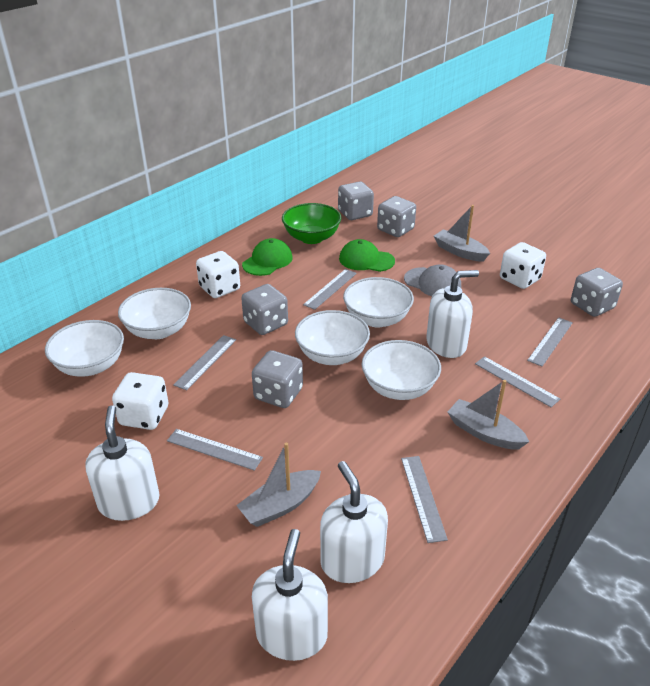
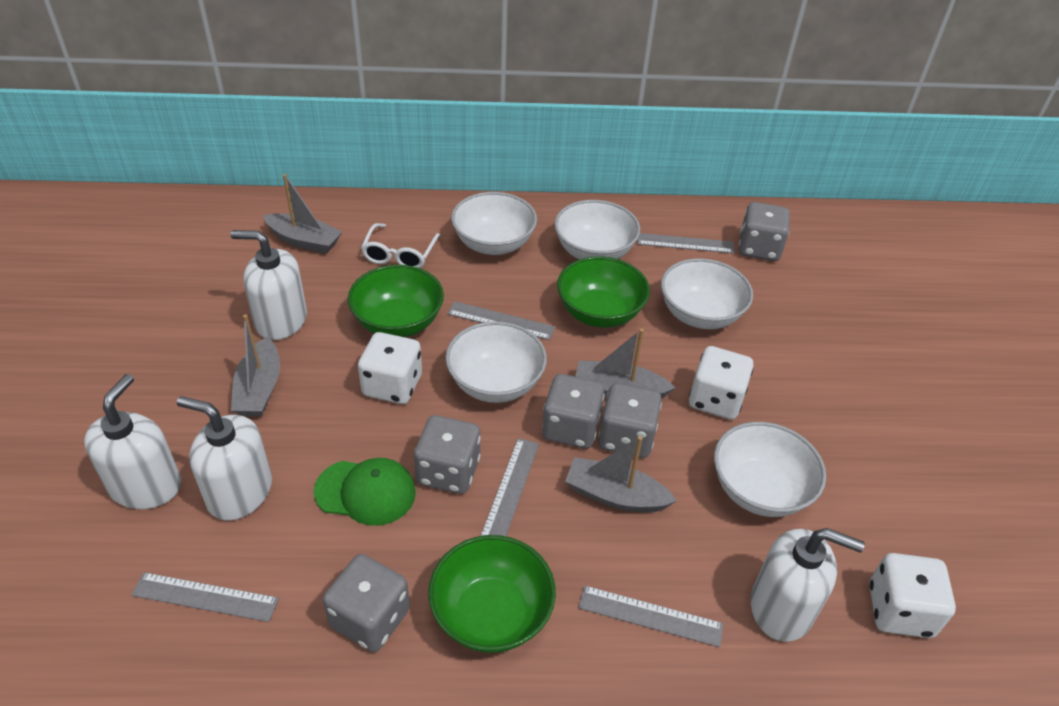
green bowl: 1 -> 3
green cap: 2 -> 1
grey boat: 3 -> 4
grey cap: 1 -> 0
grey ruler: 6 -> 5
white glasses: 0 -> 1

